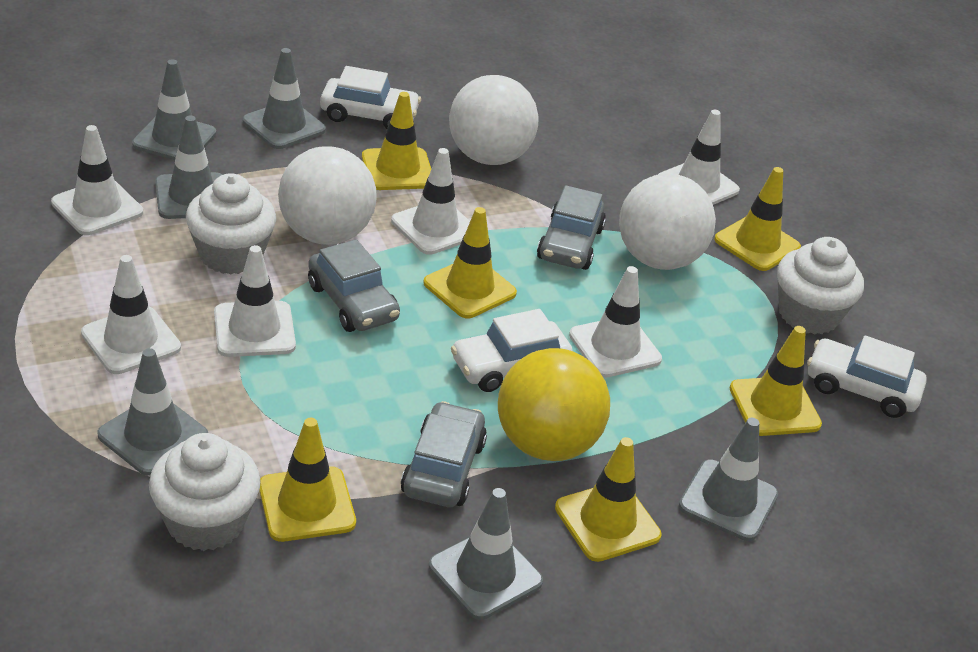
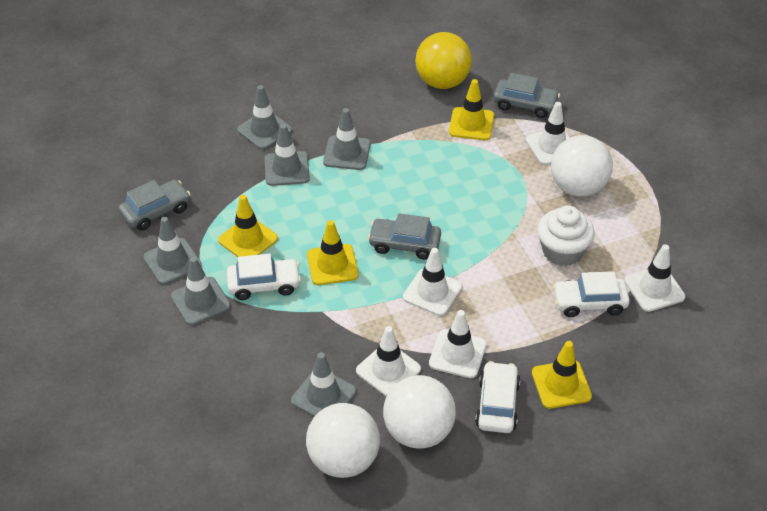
white cupcake: 3 -> 1
white traffic cone: 6 -> 5
yellow traffic cone: 6 -> 4

